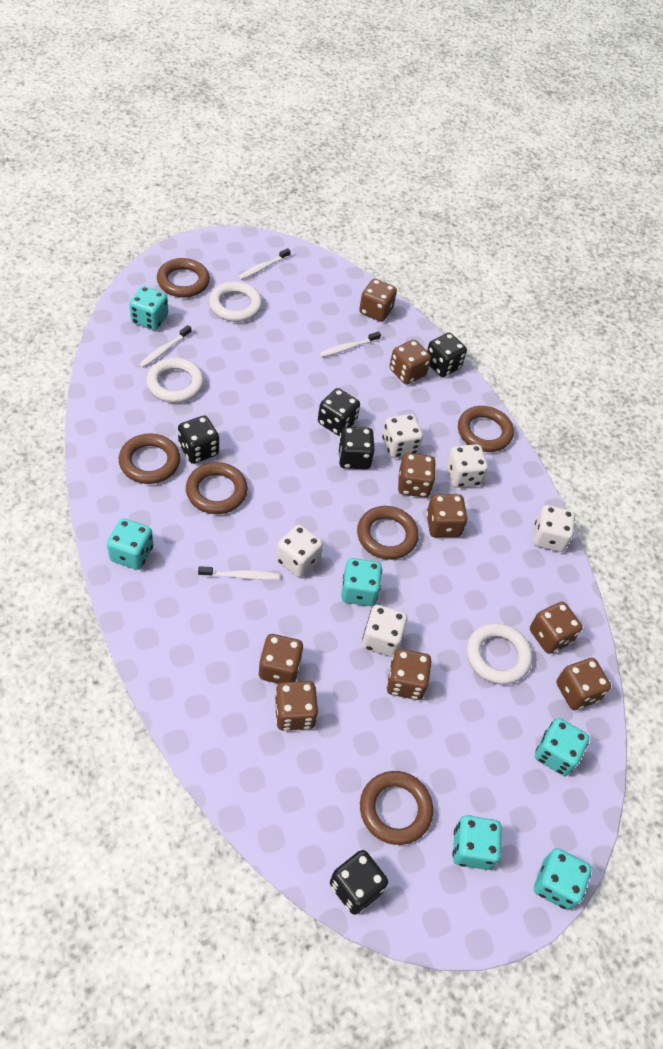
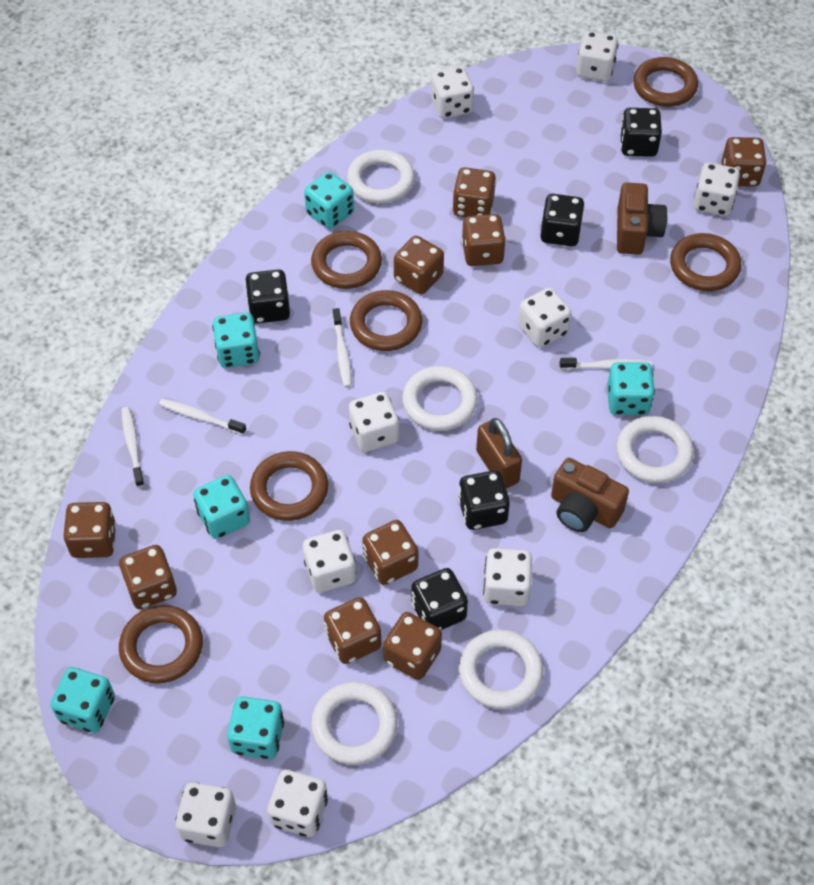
brown camera: 0 -> 2
brown padlock: 0 -> 1
white dice: 5 -> 9
white ring: 3 -> 5

